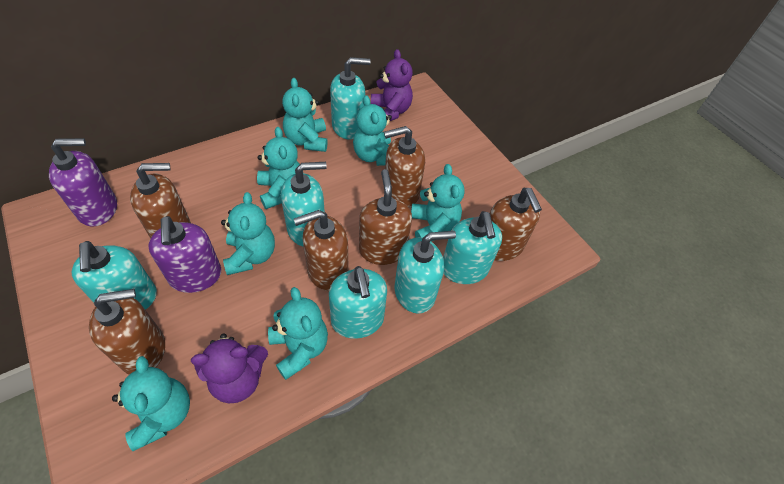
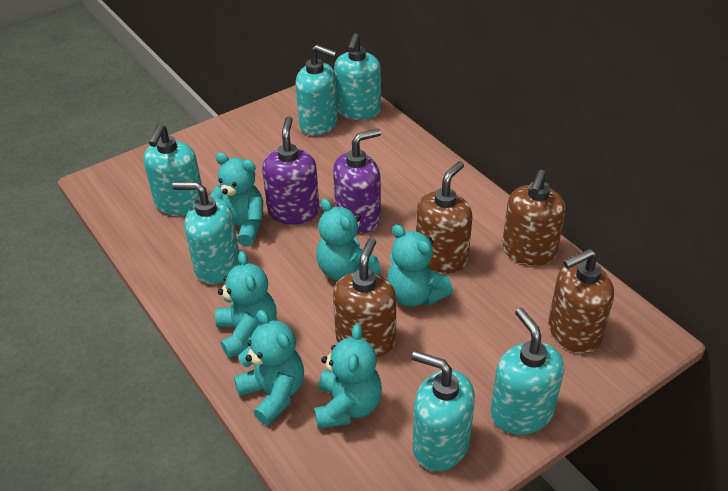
brown soap dispenser: 6 -> 4
purple teddy bear: 2 -> 0
turquoise teddy bear: 7 -> 6

